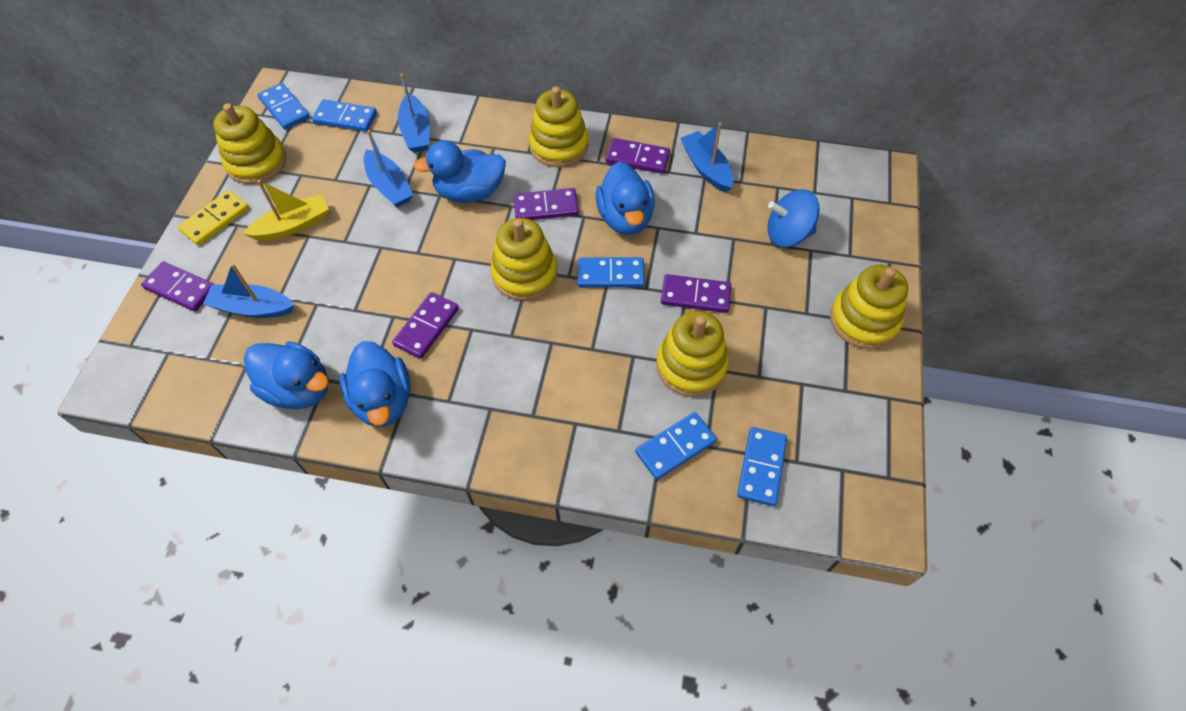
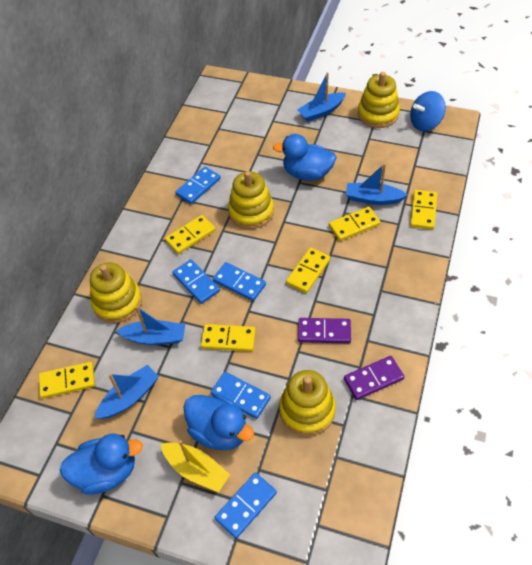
blue duck: 4 -> 3
purple domino: 5 -> 2
yellow domino: 1 -> 6
yellow stacking toy: 5 -> 4

